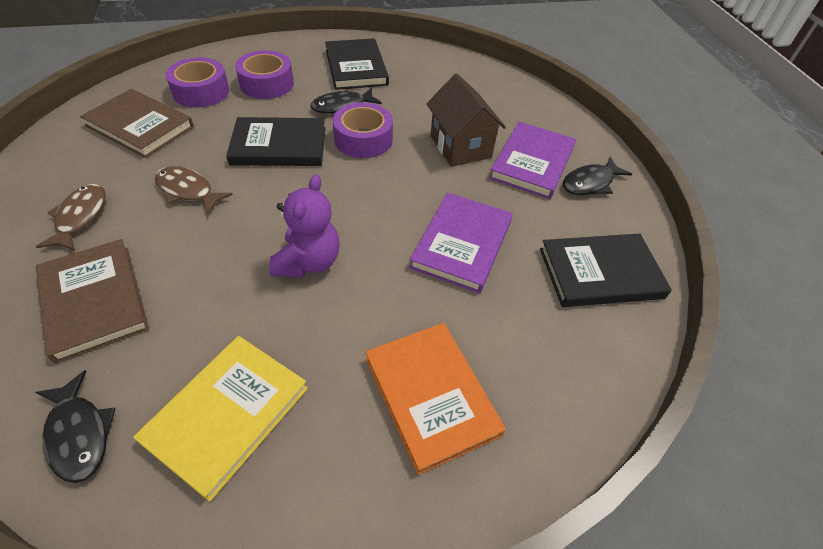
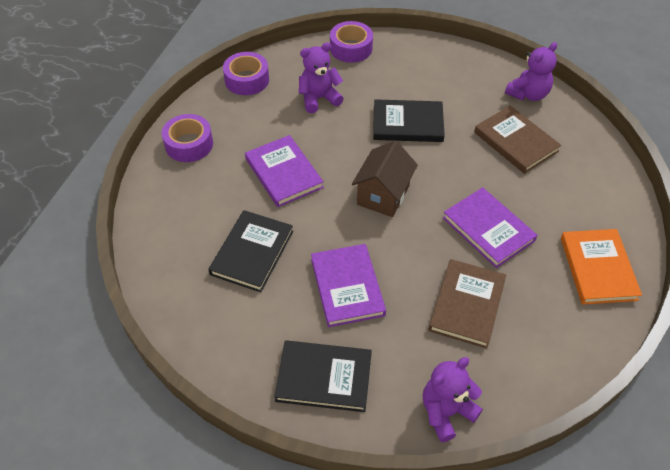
black fish: 3 -> 0
brown fish: 2 -> 0
purple book: 2 -> 3
purple teddy bear: 1 -> 3
yellow book: 1 -> 0

